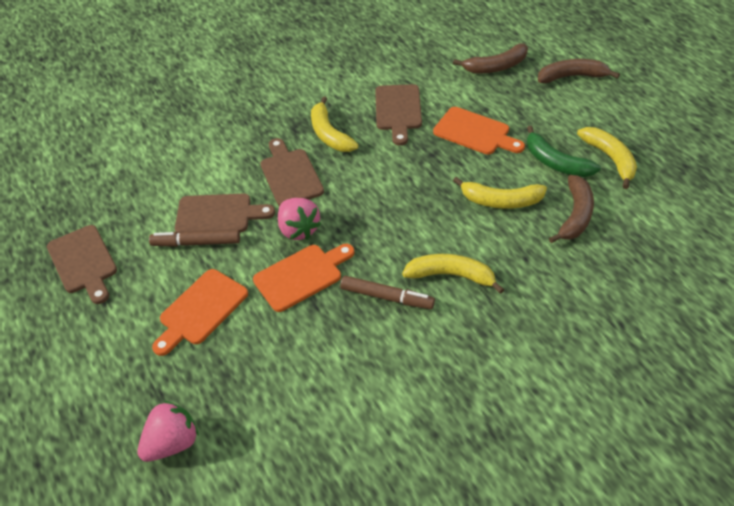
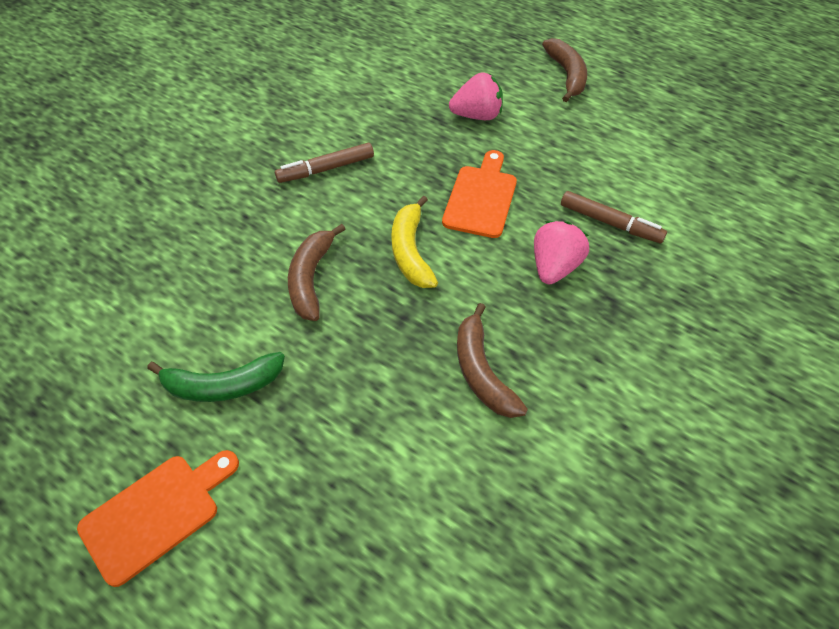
brown cutting board: 4 -> 0
orange cutting board: 3 -> 2
yellow banana: 4 -> 1

